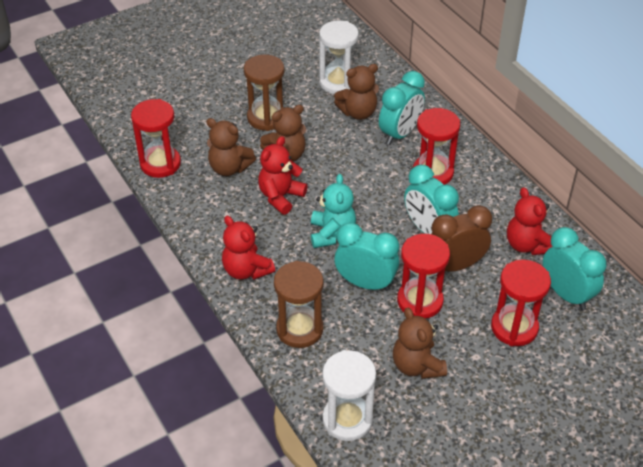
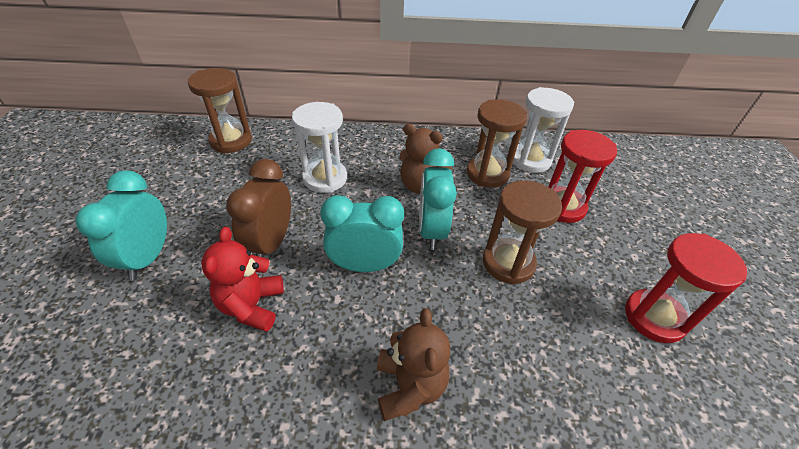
brown hourglass: 2 -> 3
brown teddy bear: 4 -> 2
red hourglass: 4 -> 2
red teddy bear: 3 -> 1
turquoise clock: 4 -> 3
turquoise teddy bear: 1 -> 0

